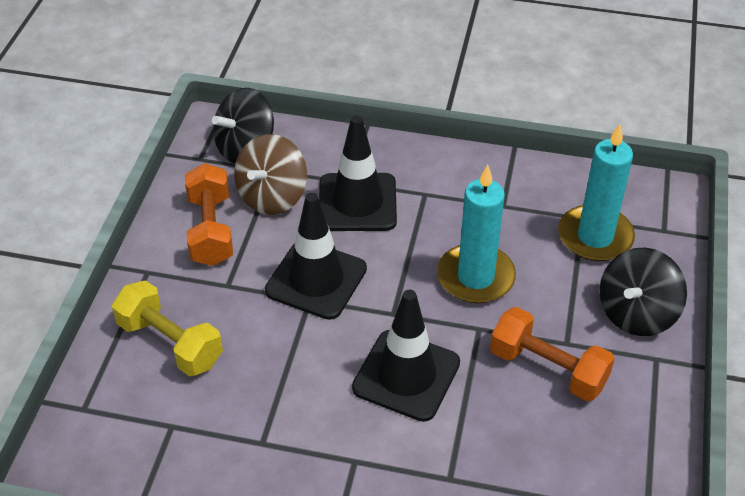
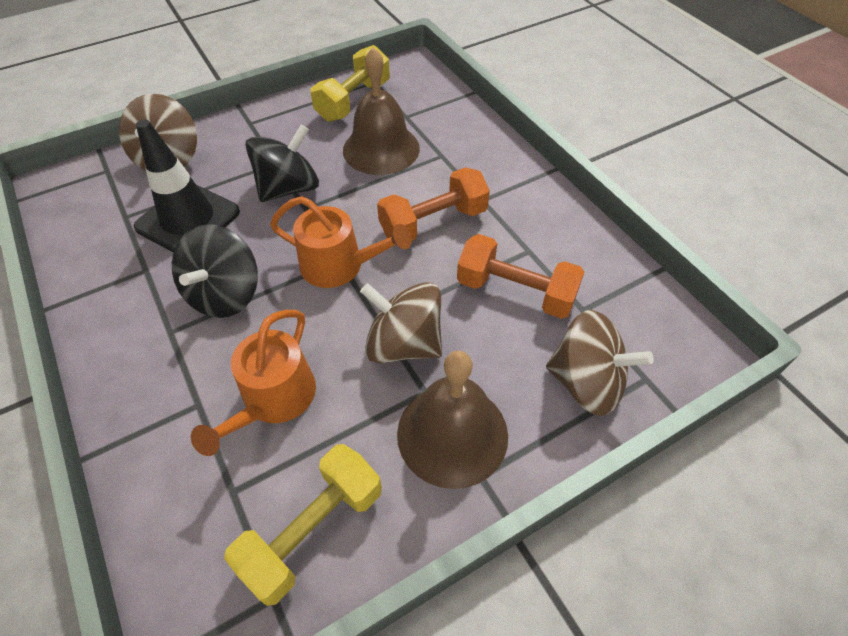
black traffic cone: 3 -> 1
brown bell: 0 -> 2
brown spinning top: 1 -> 3
orange watering can: 0 -> 2
turquoise candle: 2 -> 0
yellow dumbbell: 1 -> 2

